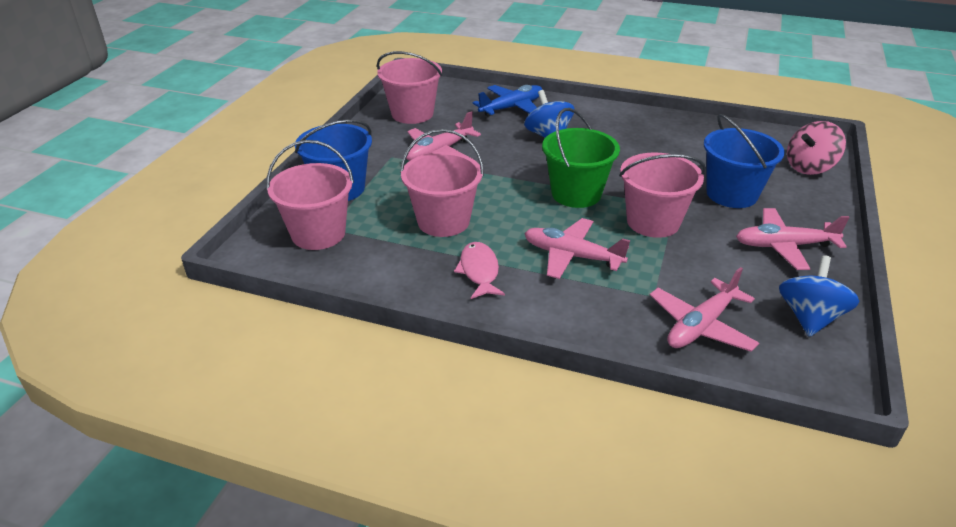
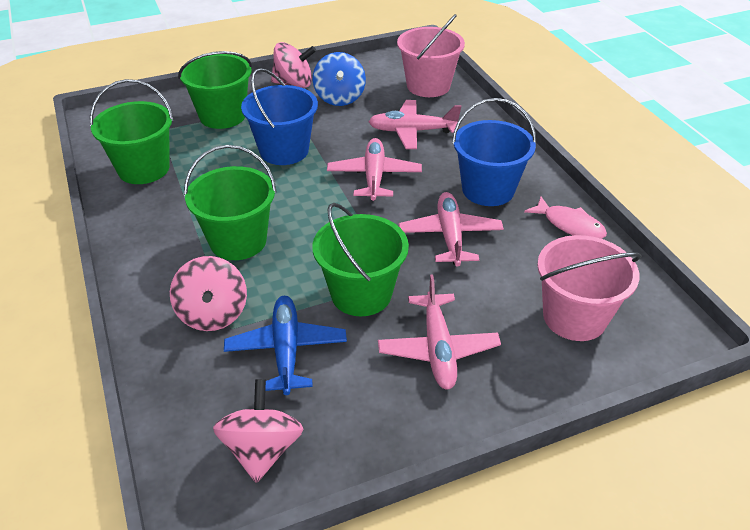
blue spinning top: 2 -> 1
green bucket: 1 -> 4
pink bucket: 4 -> 2
pink spinning top: 1 -> 3

